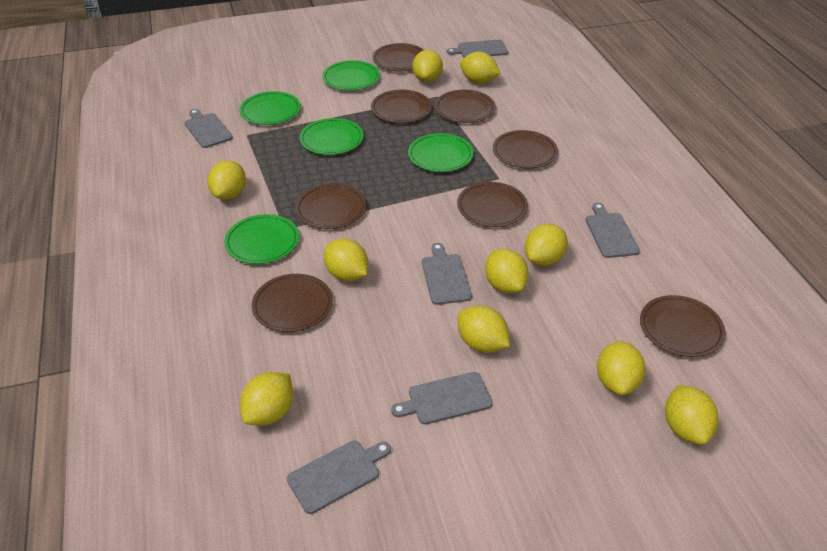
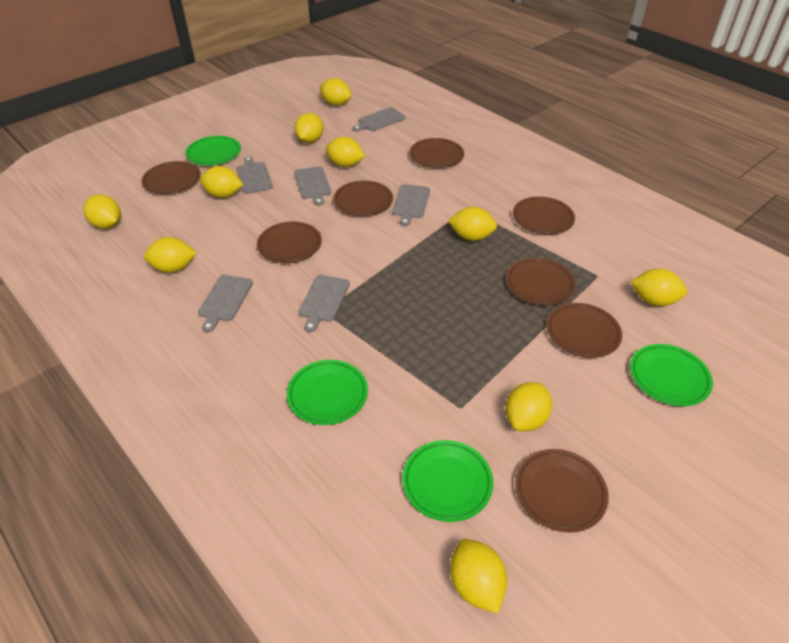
green plate: 5 -> 4

